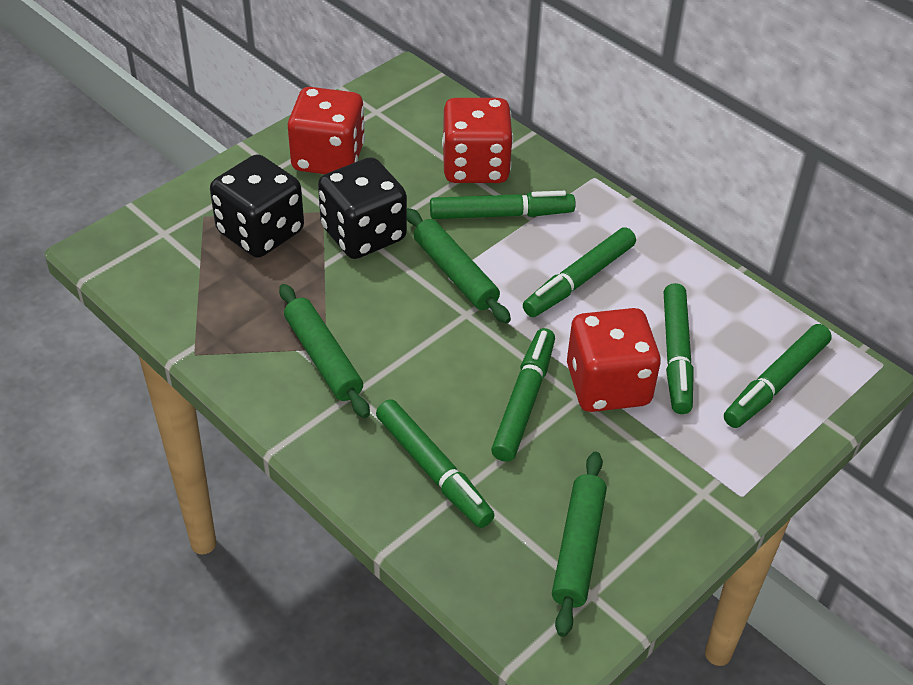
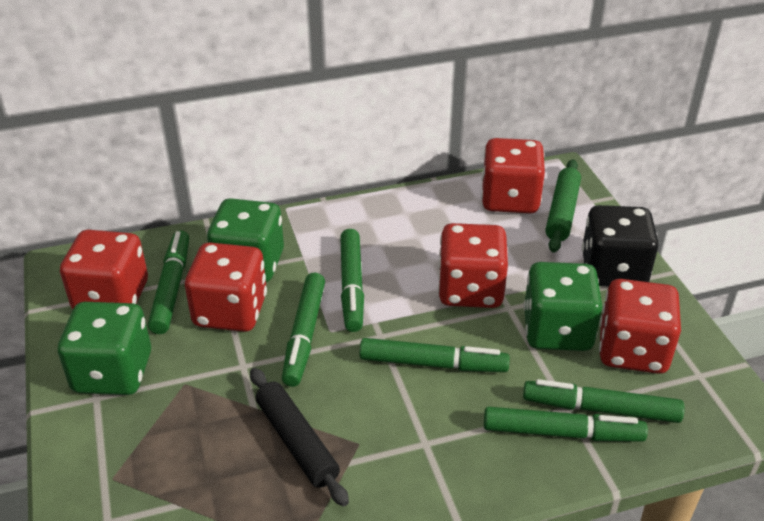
black dice: 2 -> 1
black rolling pin: 0 -> 1
green dice: 0 -> 3
green rolling pin: 3 -> 1
red dice: 3 -> 5

